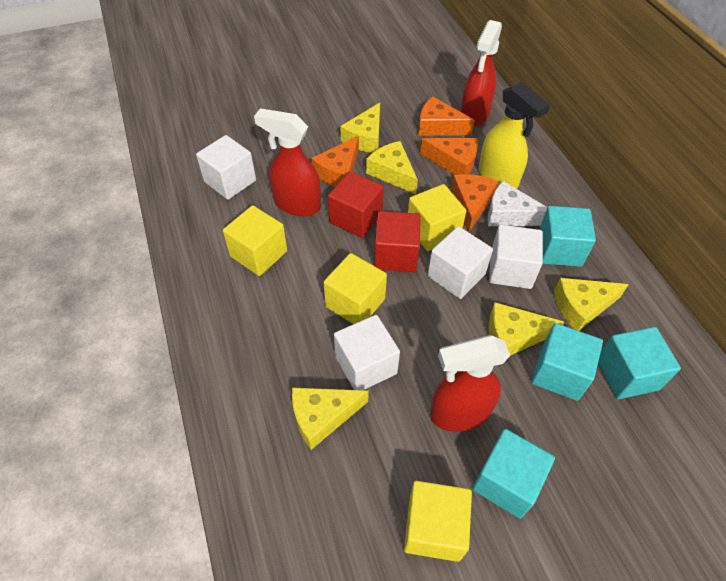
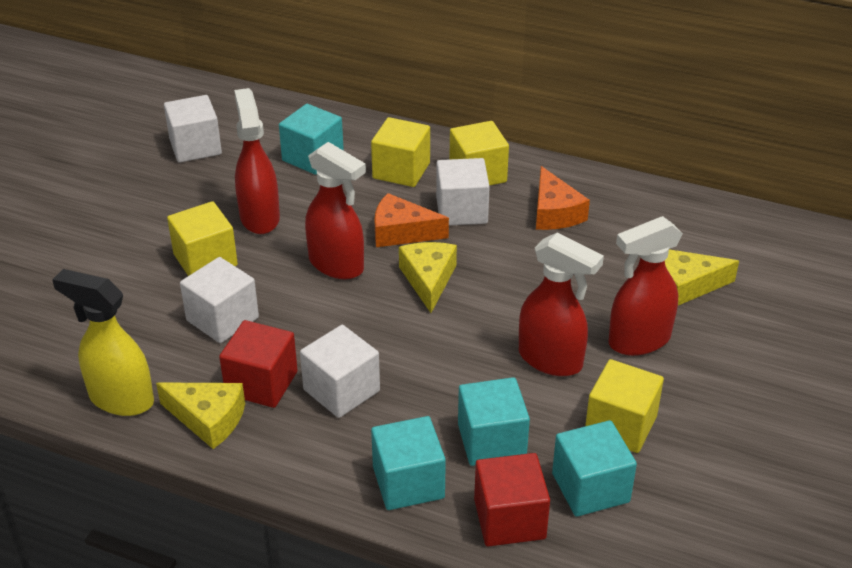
orange cheese: 4 -> 2
red spray bottle: 3 -> 4
white cheese: 1 -> 0
yellow cheese: 5 -> 3

